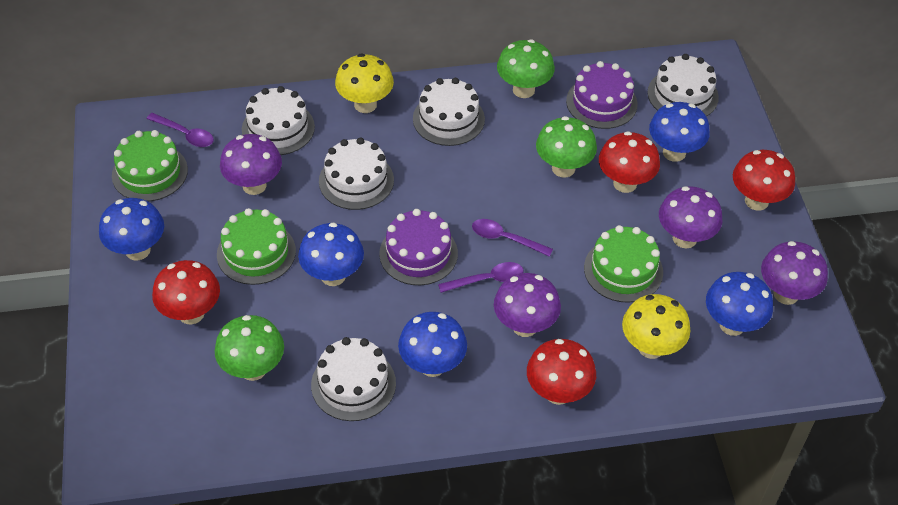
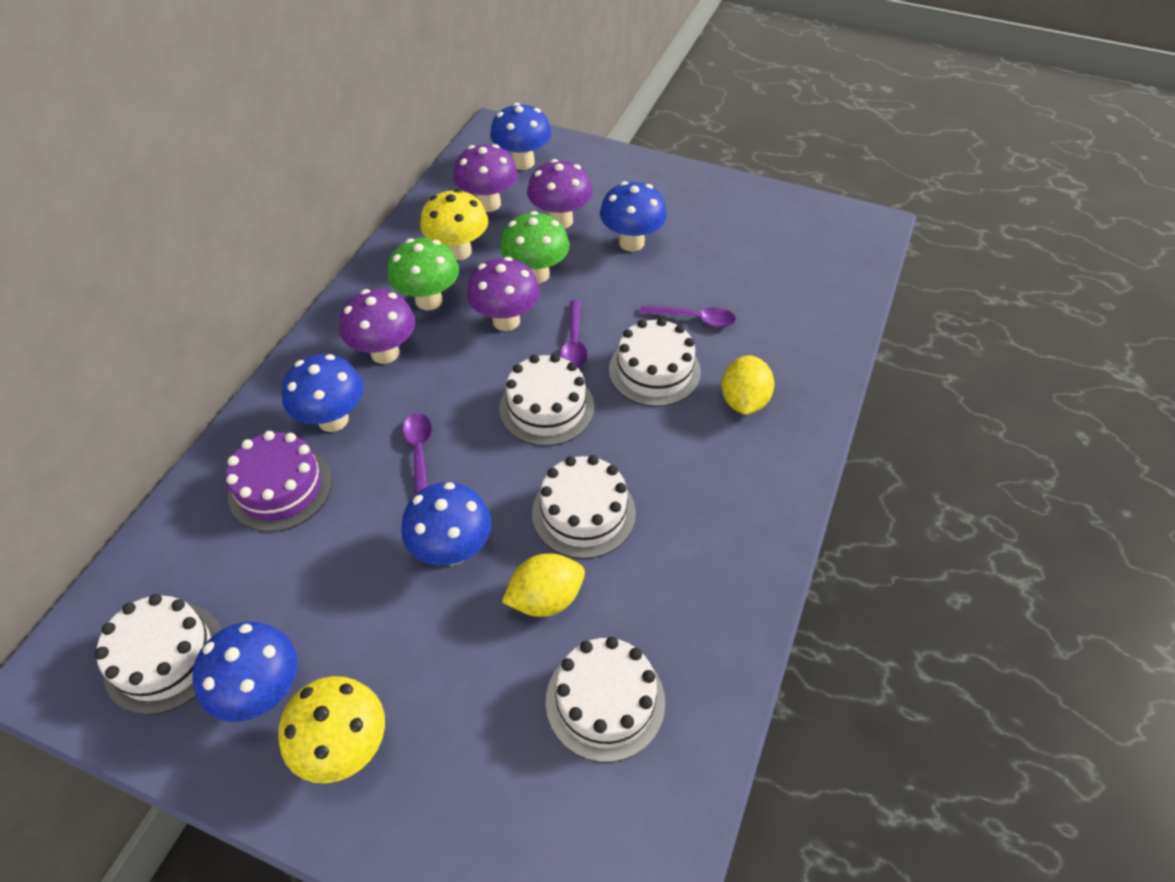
green cake: 3 -> 0
green mushroom: 3 -> 2
purple cake: 2 -> 1
red mushroom: 4 -> 0
yellow lemon: 0 -> 2

